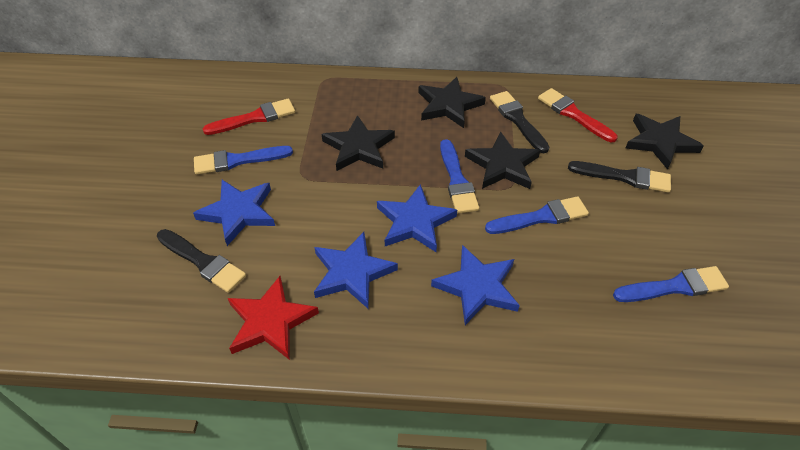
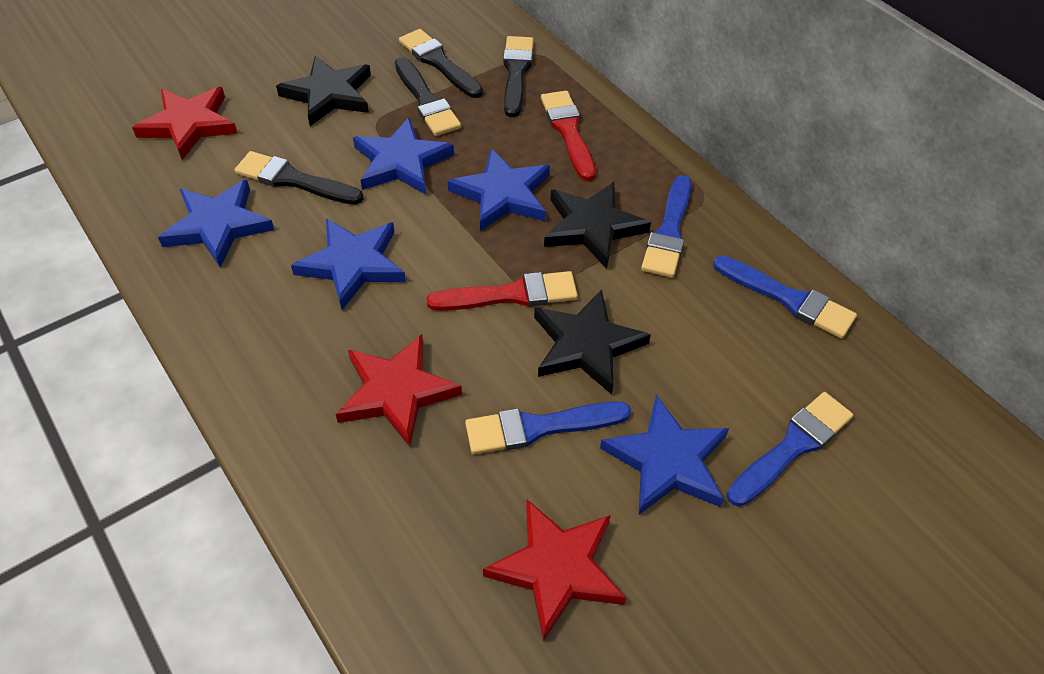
black brush: 3 -> 4
black star: 4 -> 3
blue star: 4 -> 5
red star: 1 -> 3

